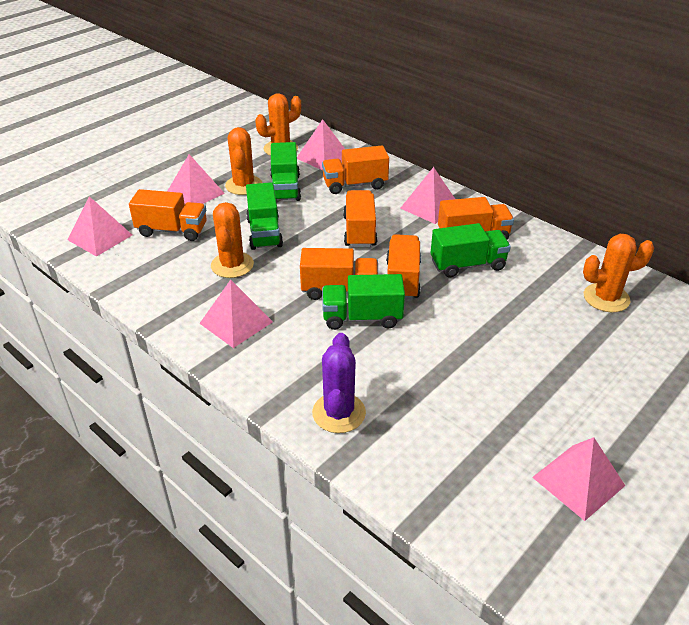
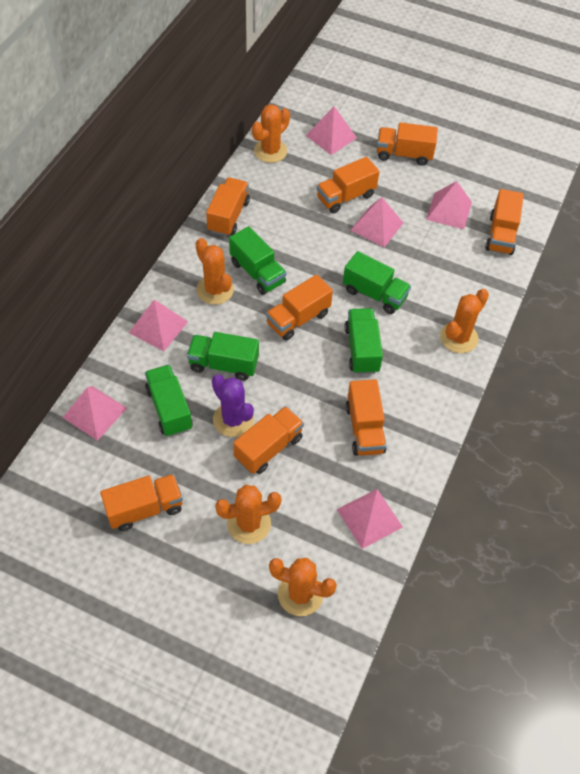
green truck: 4 -> 5
orange cactus: 4 -> 5
orange truck: 6 -> 8

